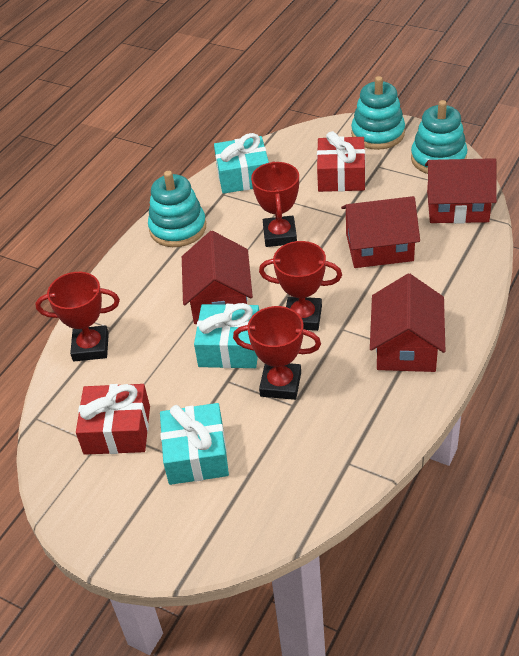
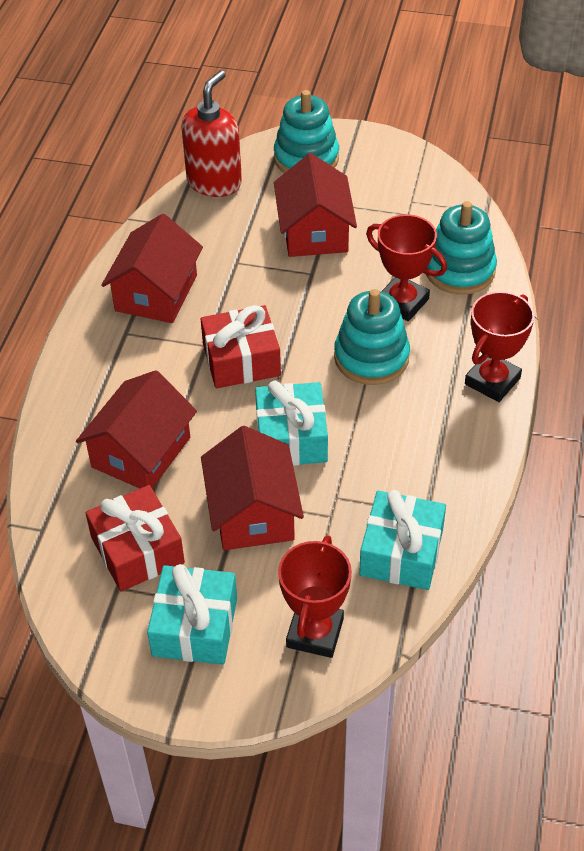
red soap dispenser: 0 -> 1
red trophy: 4 -> 3

